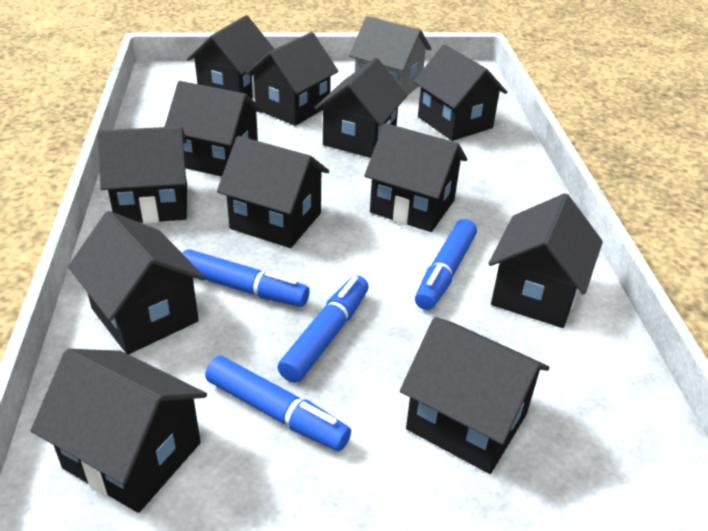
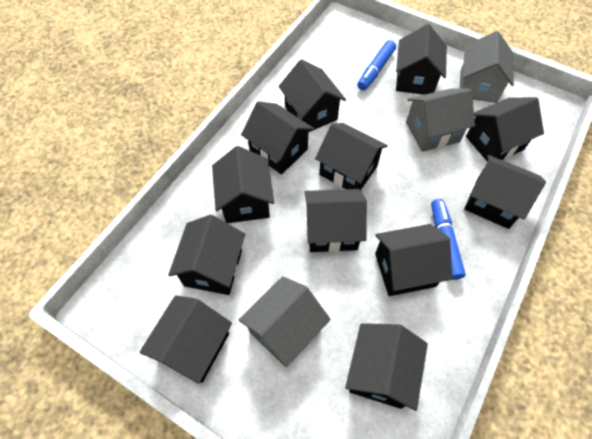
blue marker: 4 -> 2
grey house: 1 -> 3

